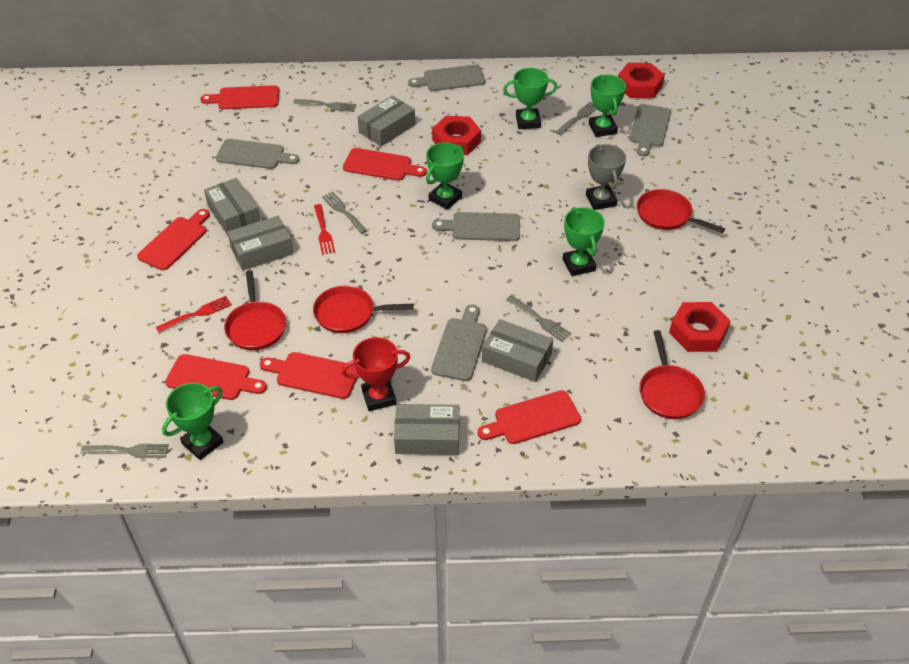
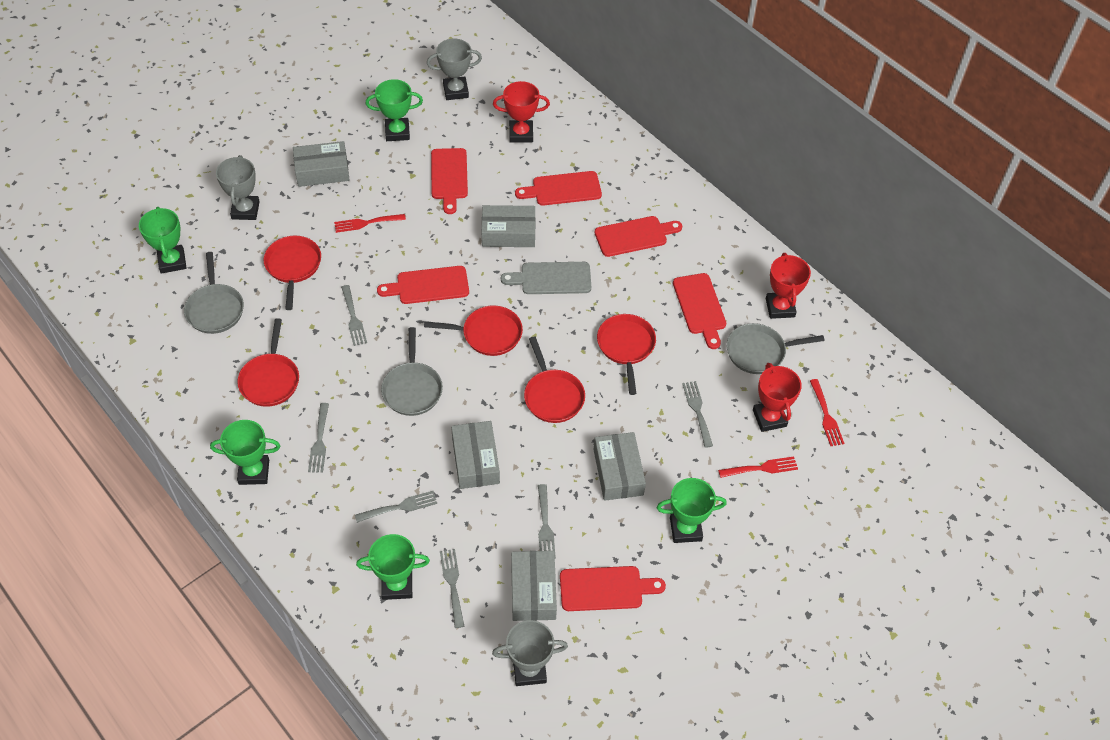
grey cutting board: 5 -> 1
grey fork: 5 -> 6
grey pan: 0 -> 3
grey trophy: 1 -> 3
red fork: 2 -> 3
red nut: 3 -> 0
red pan: 4 -> 5
red trophy: 1 -> 3

